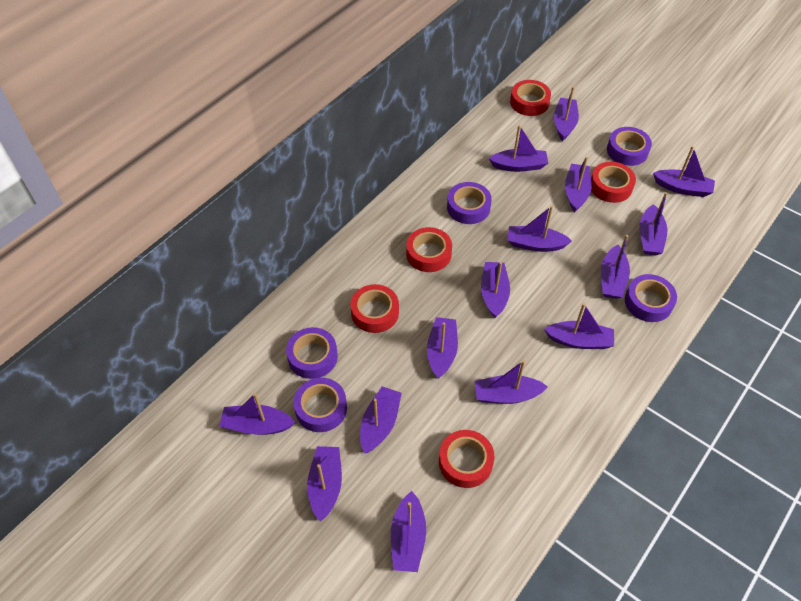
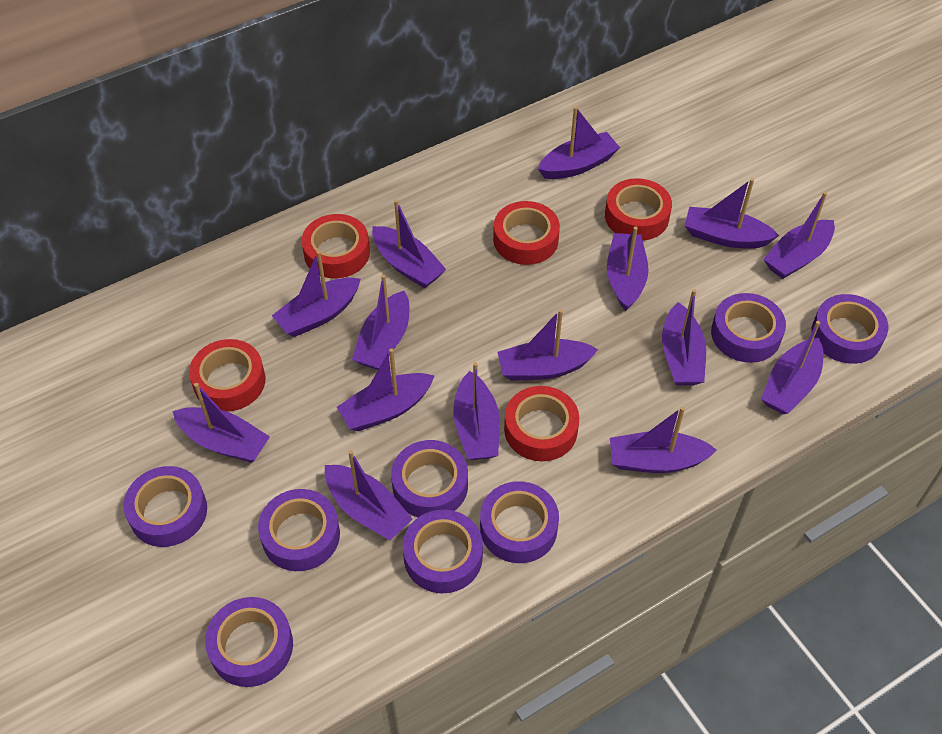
purple tape: 5 -> 8

